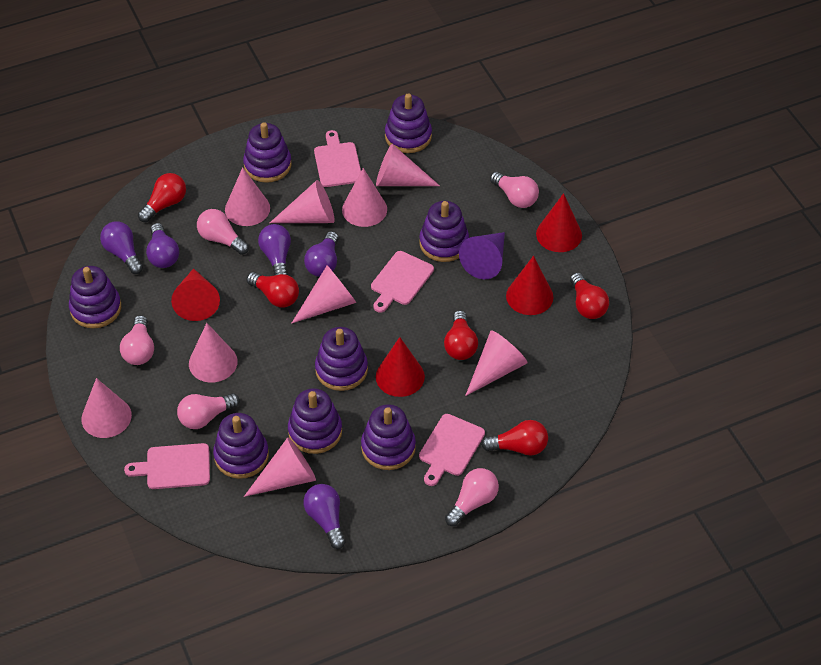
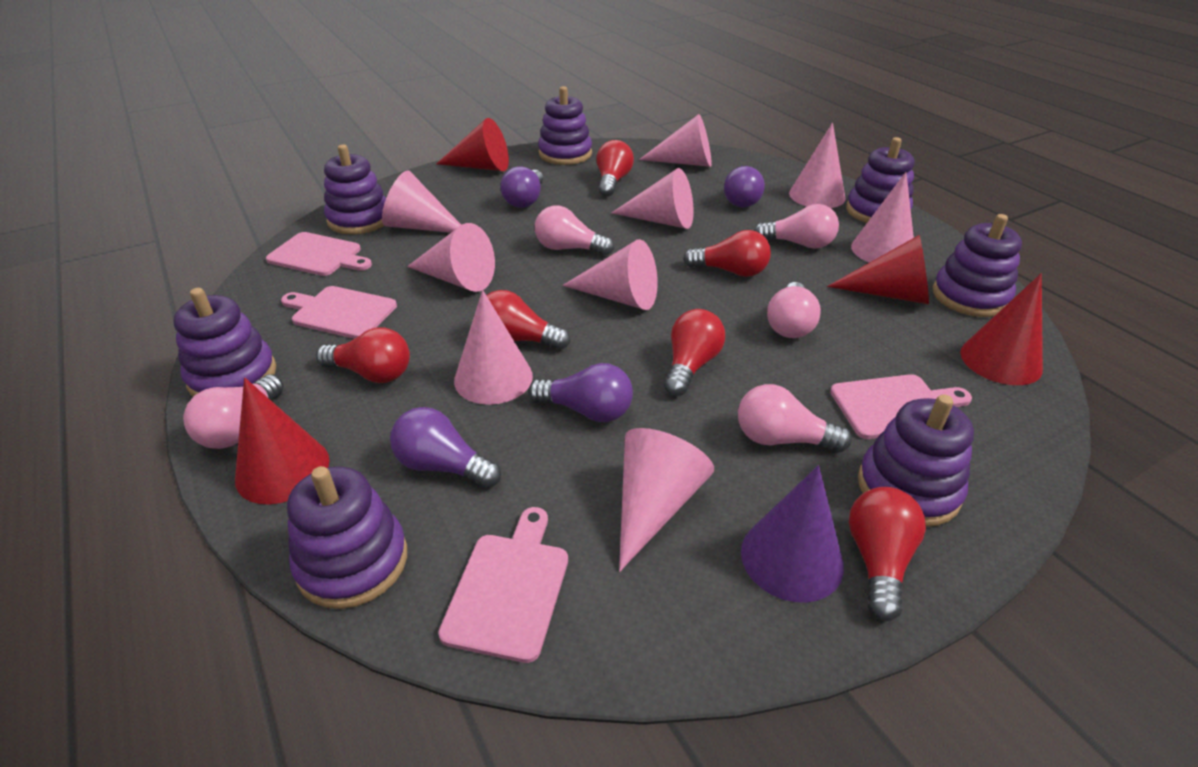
purple light bulb: 5 -> 4
purple stacking toy: 8 -> 7
red light bulb: 5 -> 6

